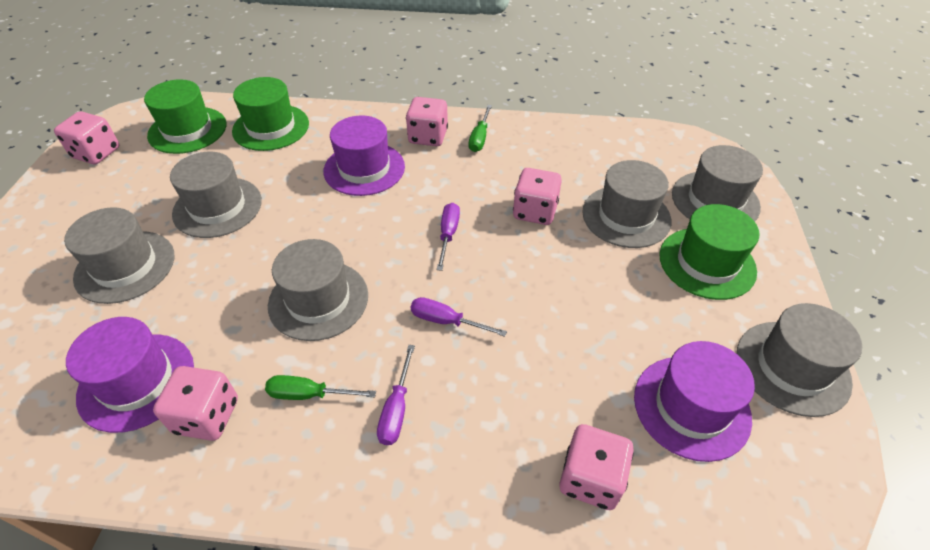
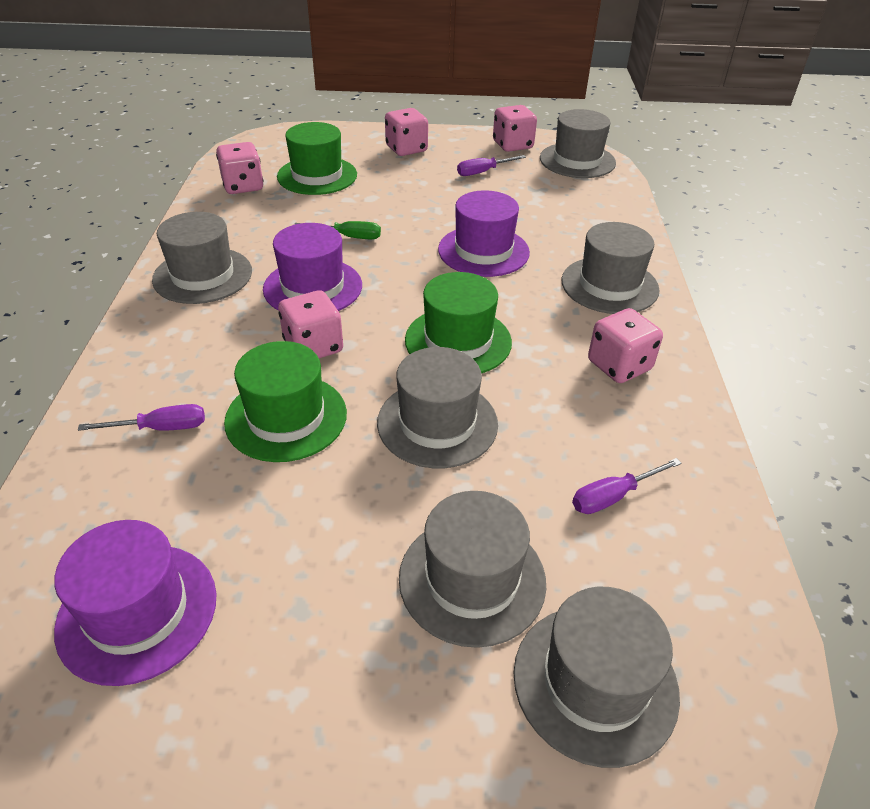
green screwdriver: 2 -> 1

